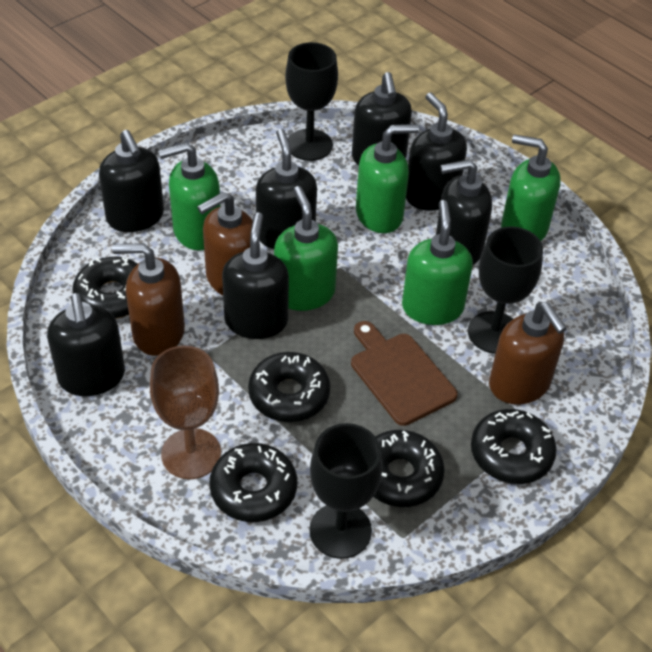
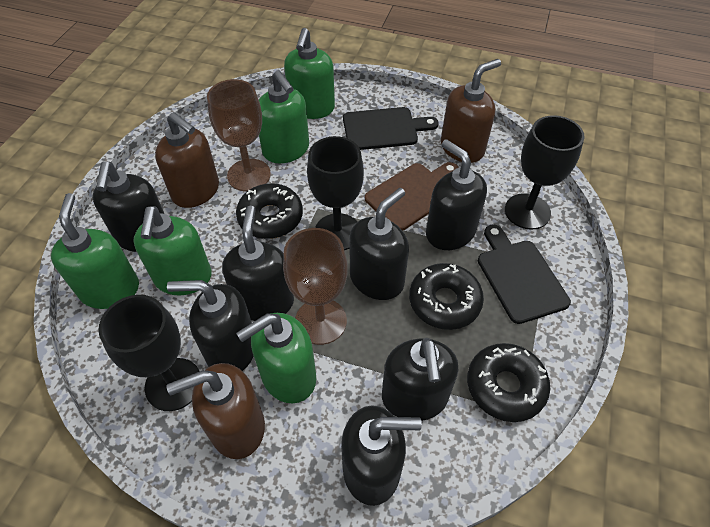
black cutting board: 0 -> 2
black donut: 5 -> 3
brown goblet: 1 -> 2

